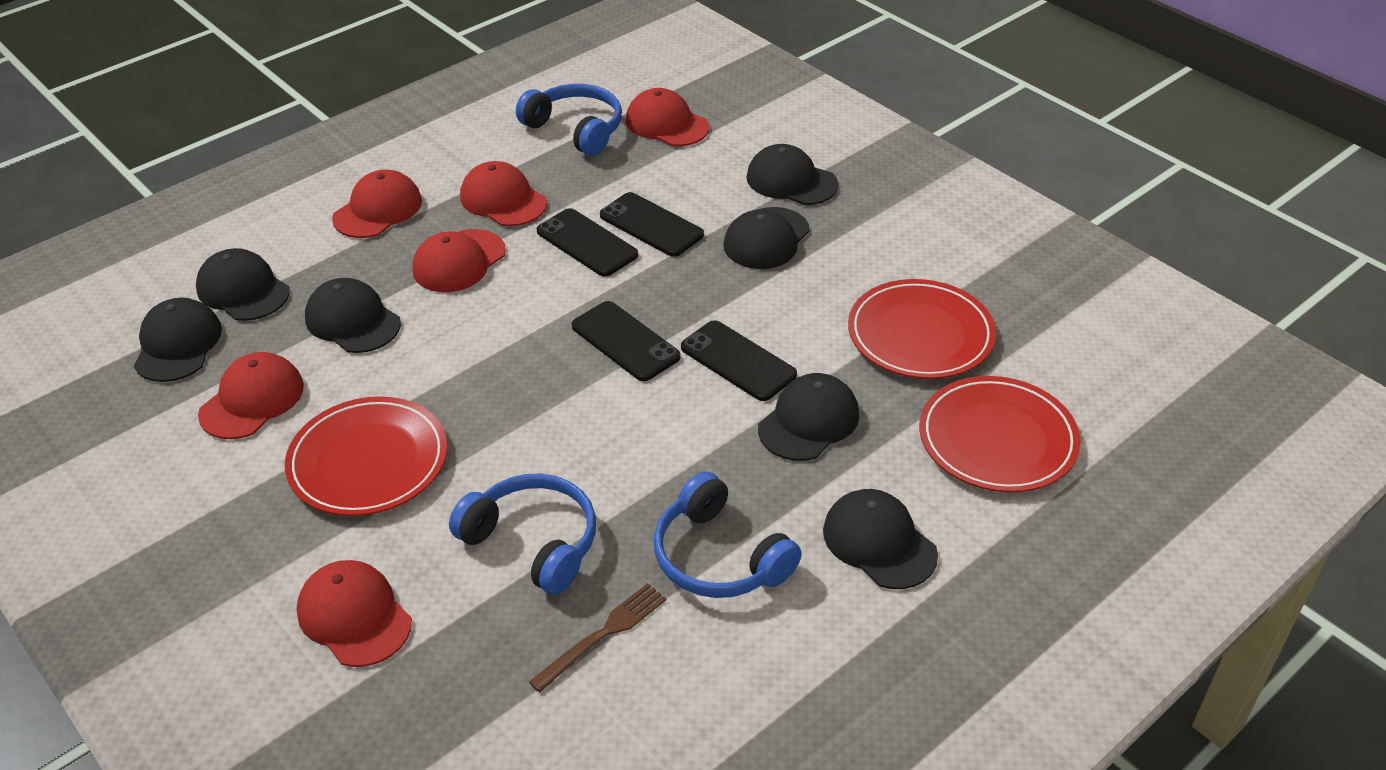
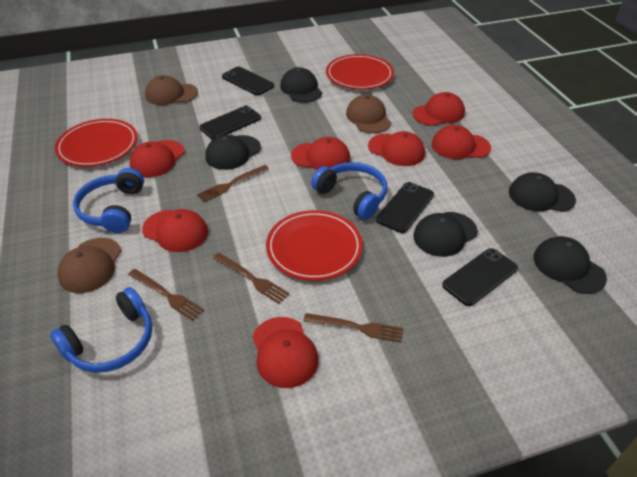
black cap: 7 -> 5
brown cap: 0 -> 3
brown fork: 1 -> 4
red cap: 6 -> 7

